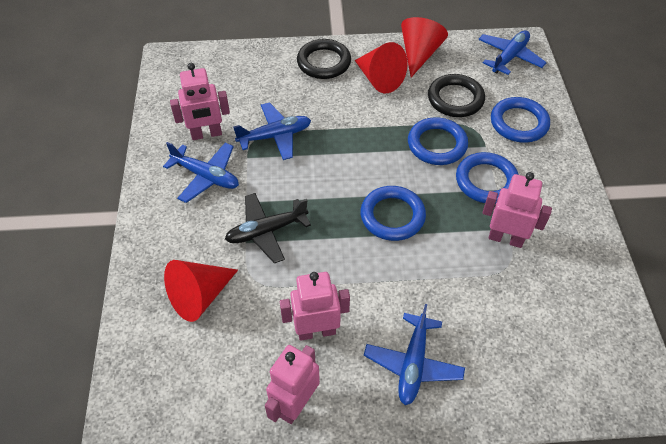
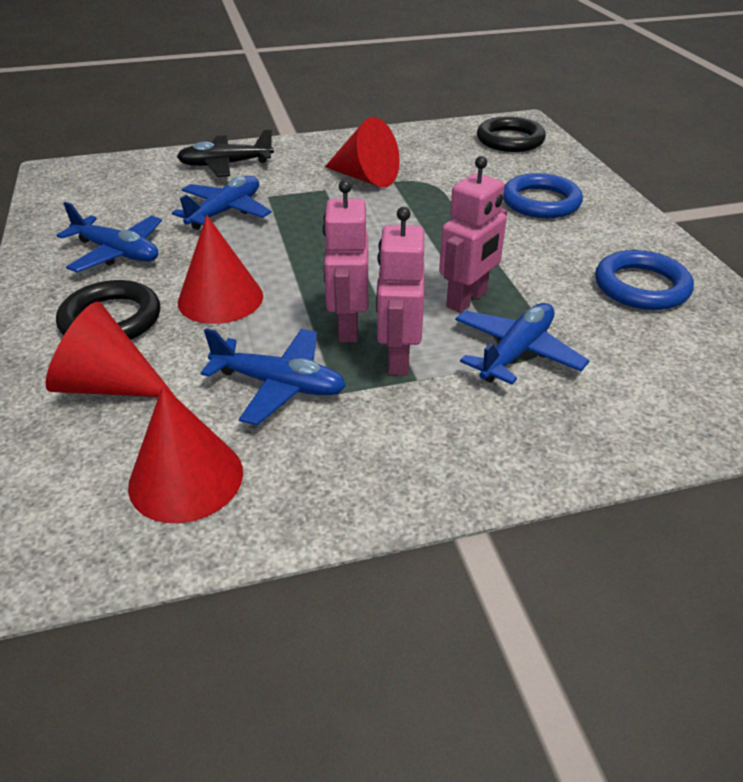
blue ring: 4 -> 2
pink robot: 4 -> 3
red cone: 3 -> 4

